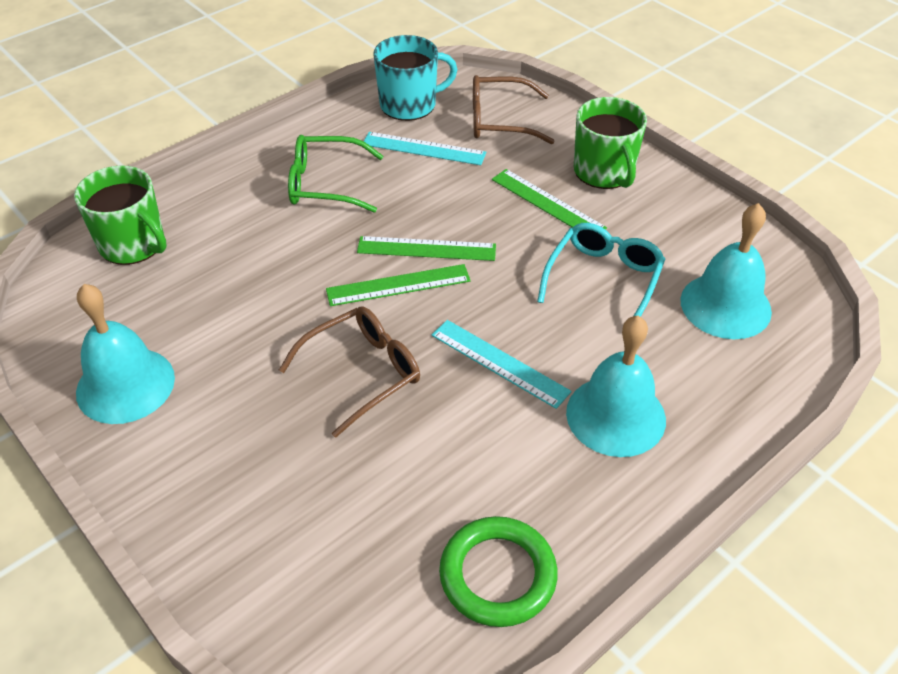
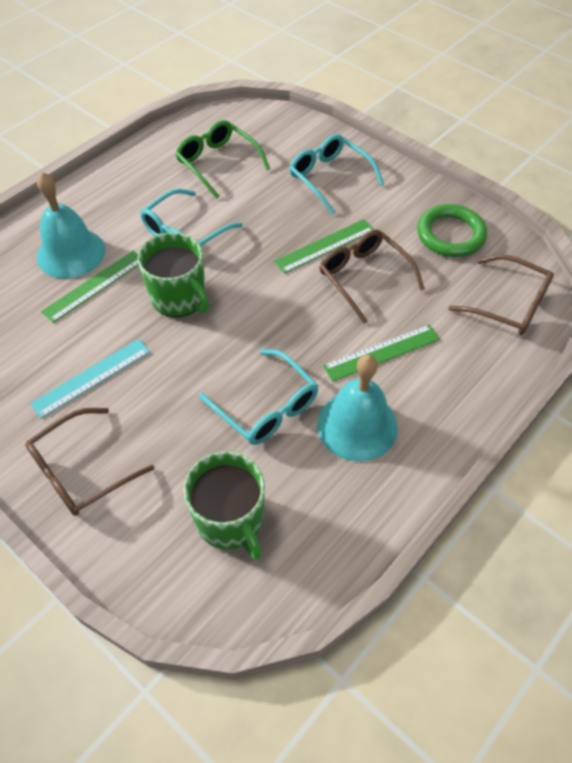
brown glasses: 2 -> 3
turquoise bell: 3 -> 2
turquoise glasses: 1 -> 3
turquoise mug: 1 -> 0
turquoise ruler: 2 -> 1

